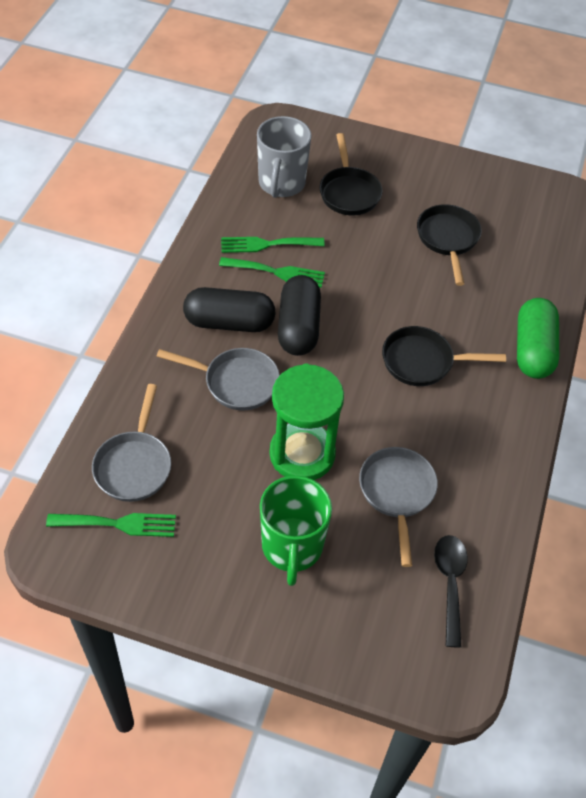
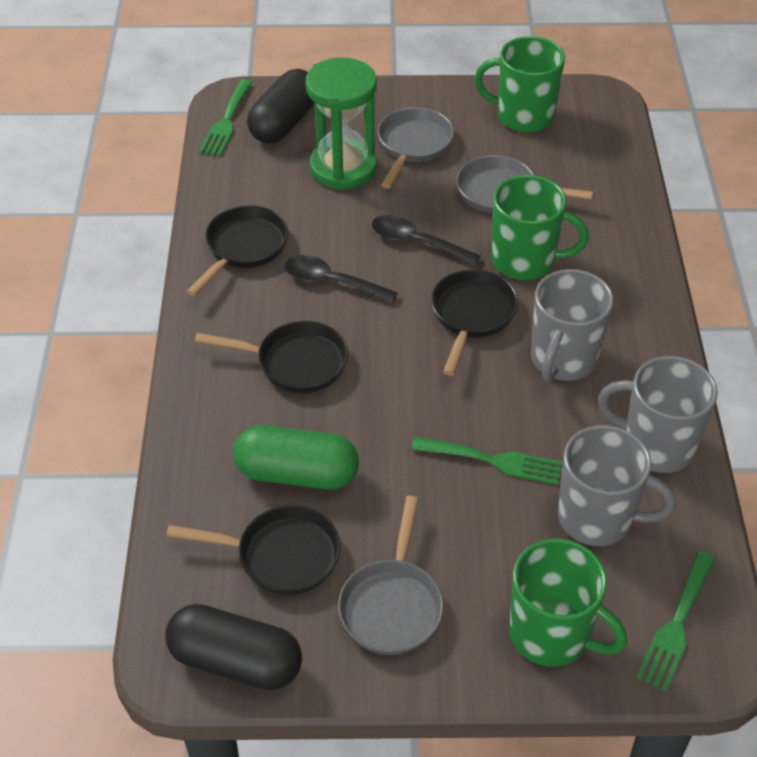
black pan: 3 -> 4
black spoon: 1 -> 2
green mug: 1 -> 3
grey mug: 1 -> 3

